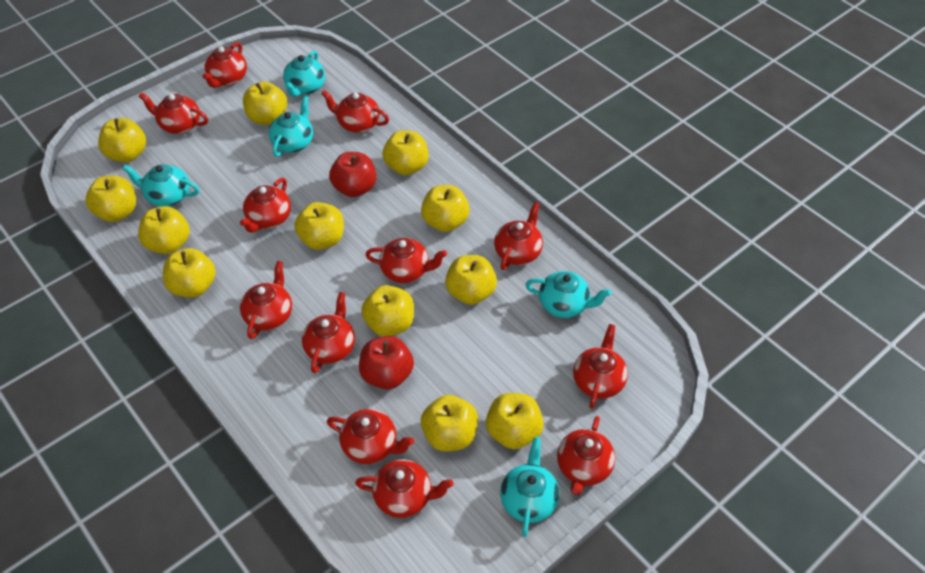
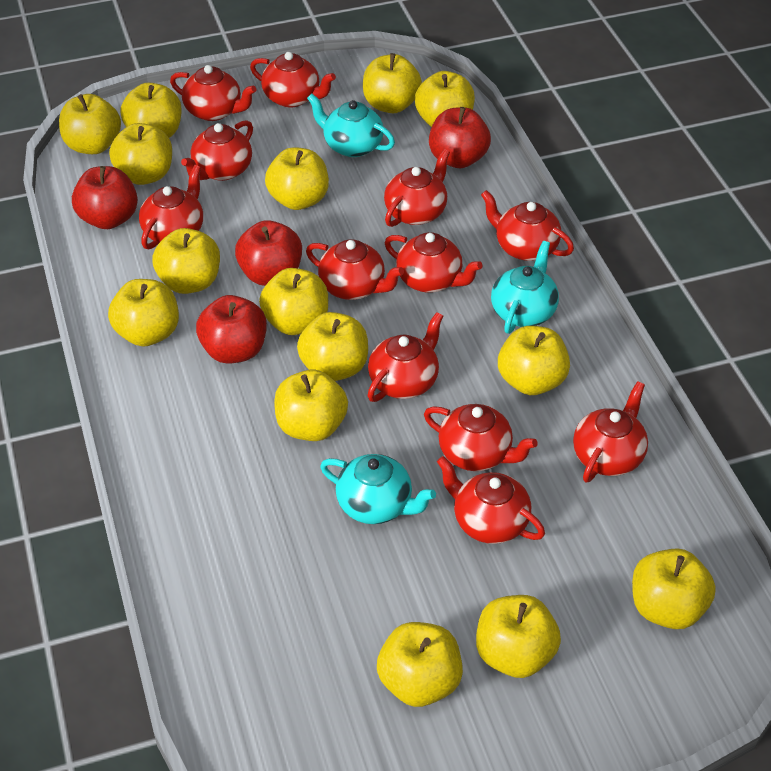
red apple: 2 -> 4
turquoise teapot: 5 -> 3
yellow apple: 12 -> 15

